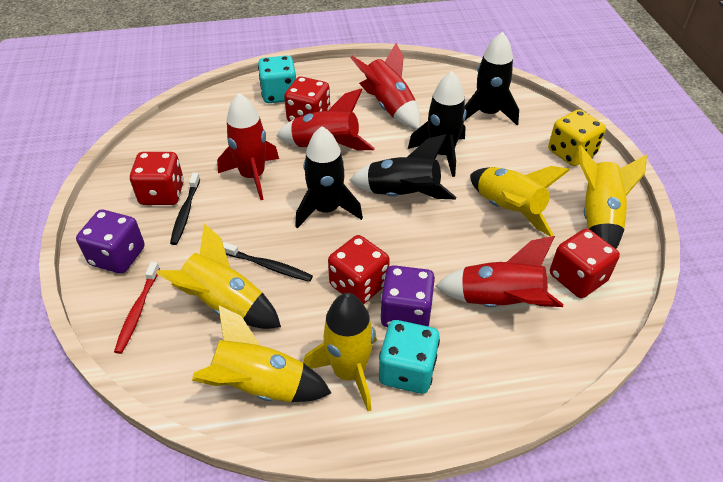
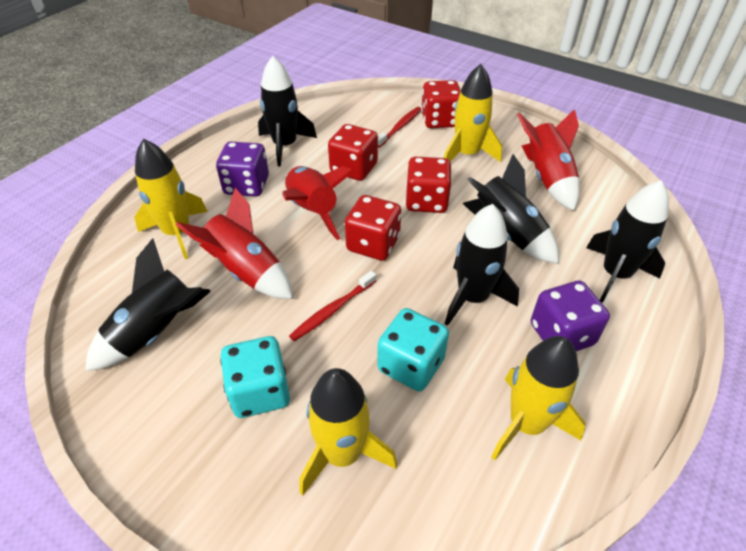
black rocket: 4 -> 5
black toothbrush: 2 -> 0
red rocket: 4 -> 3
red toothbrush: 1 -> 2
yellow dice: 1 -> 0
yellow rocket: 5 -> 4

